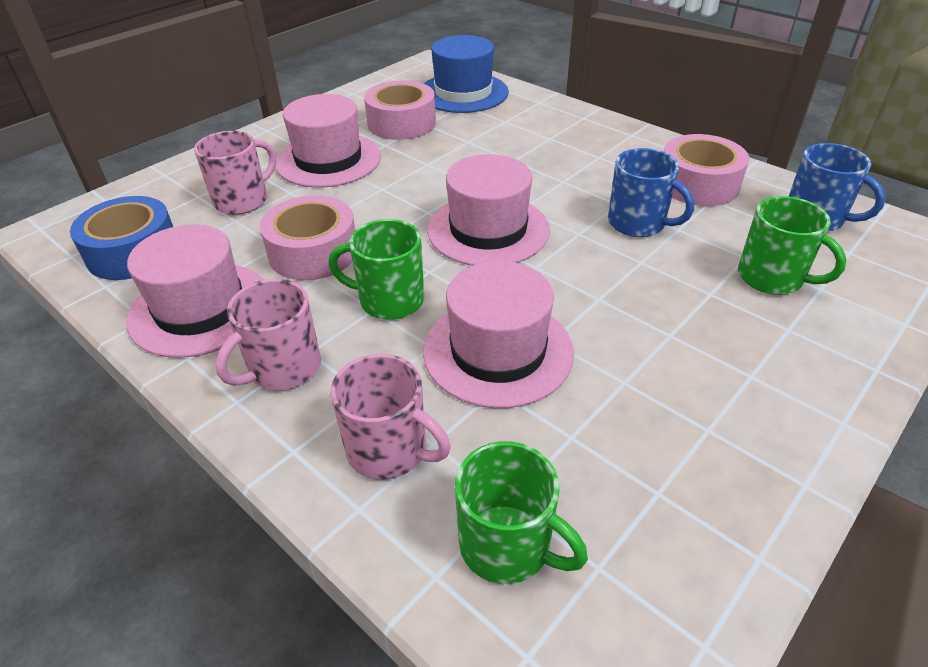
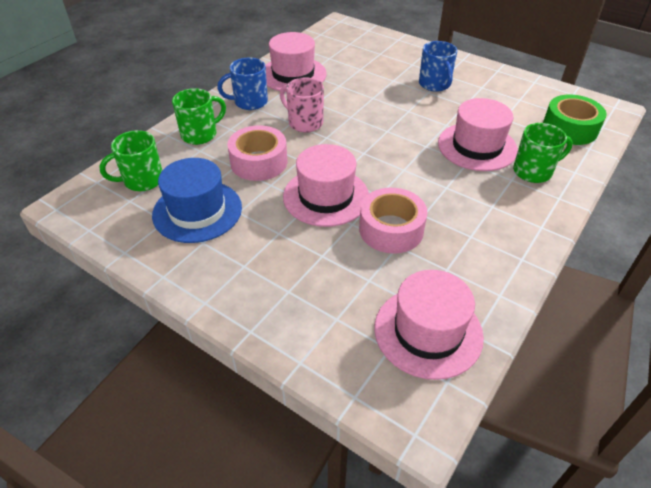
blue tape: 1 -> 0
green tape: 0 -> 1
pink mug: 3 -> 1
pink tape: 3 -> 2

